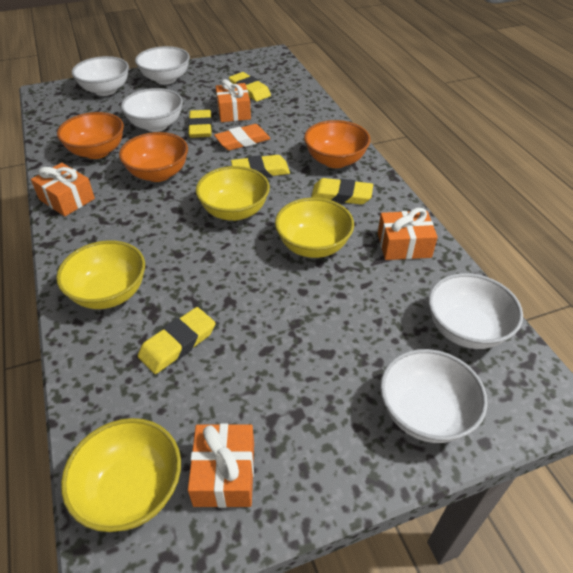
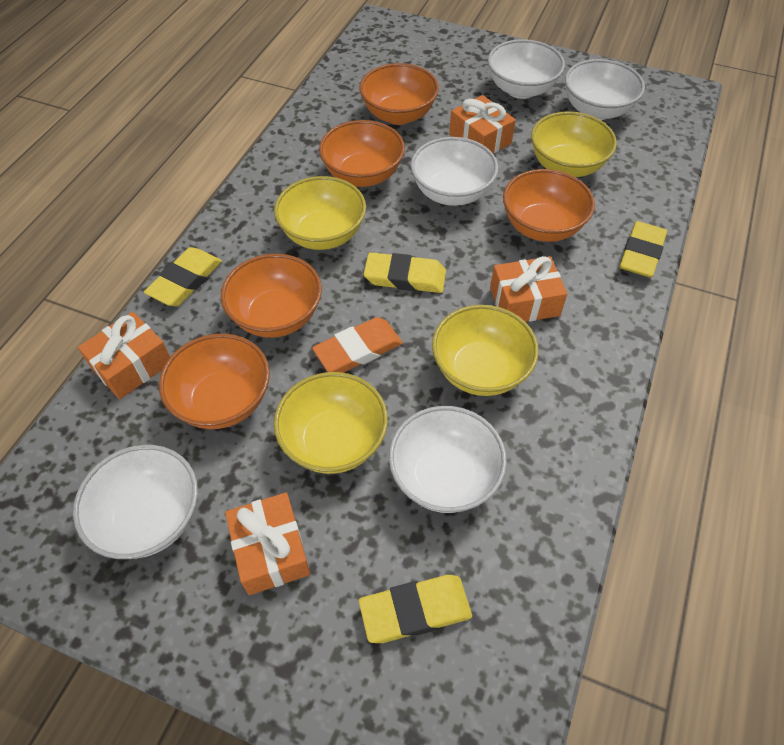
orange bowl: 3 -> 5
yellow eraser: 5 -> 4

